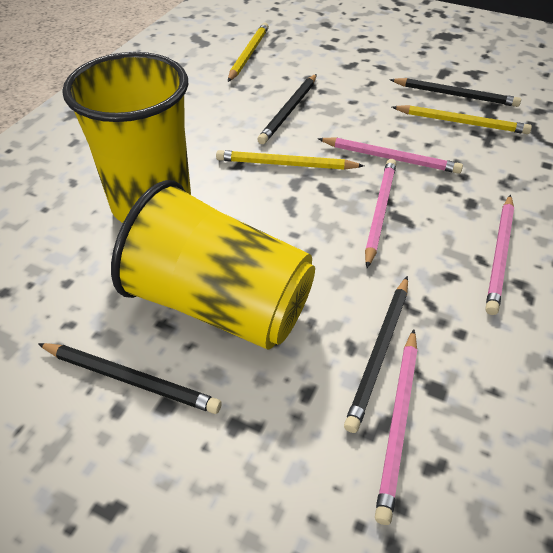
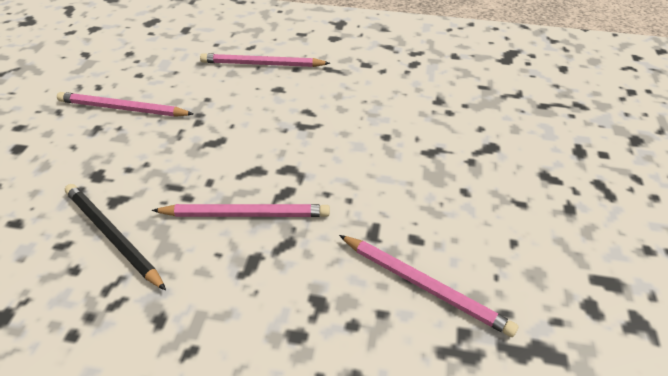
black pencil: 4 -> 1
yellow cup: 2 -> 0
yellow pencil: 3 -> 0

